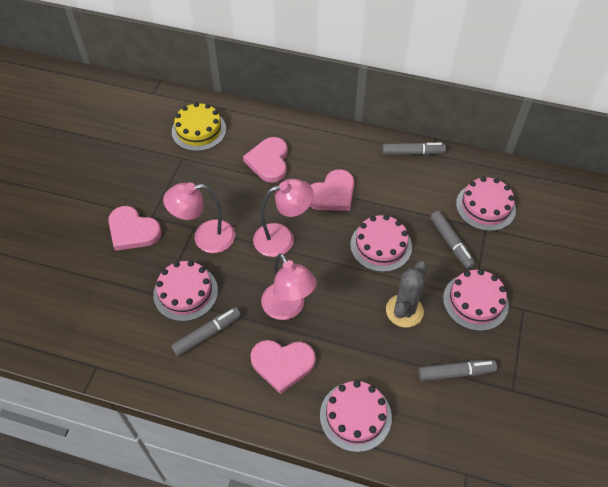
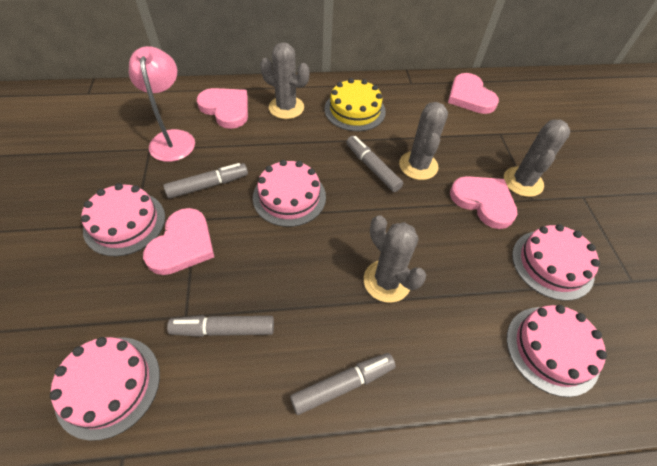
grey cactus: 1 -> 4
pink lamp: 3 -> 1

